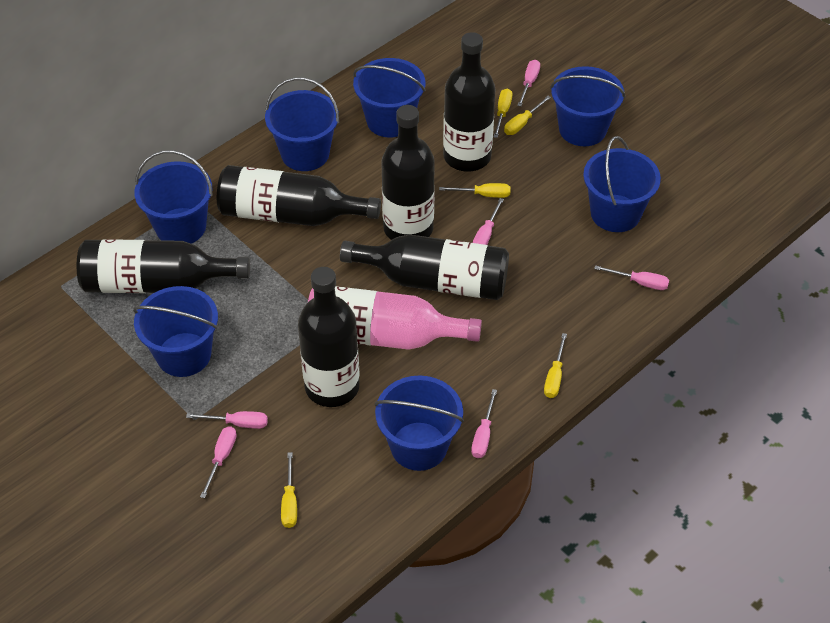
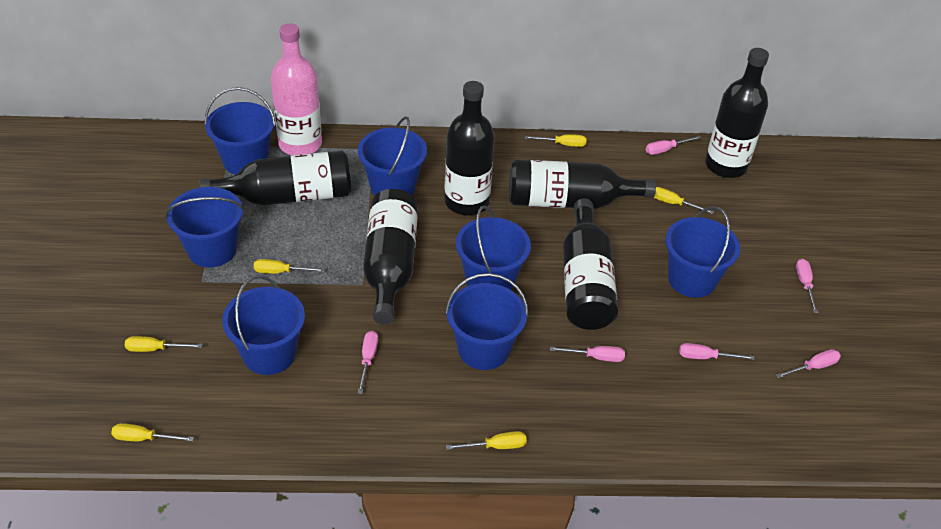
yellow screwdriver: 5 -> 6

